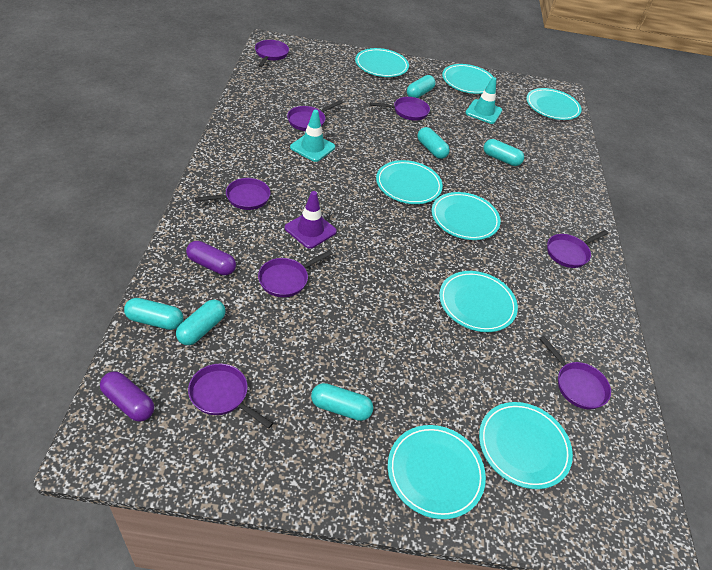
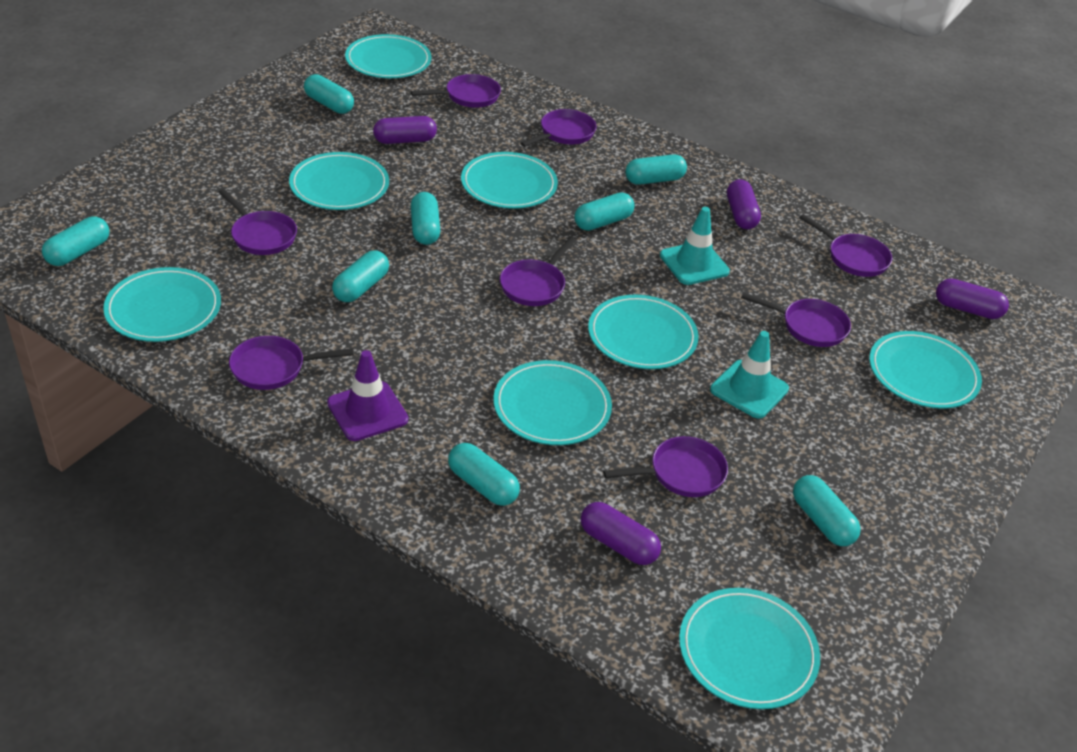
purple capsule: 2 -> 4
turquoise capsule: 6 -> 8

